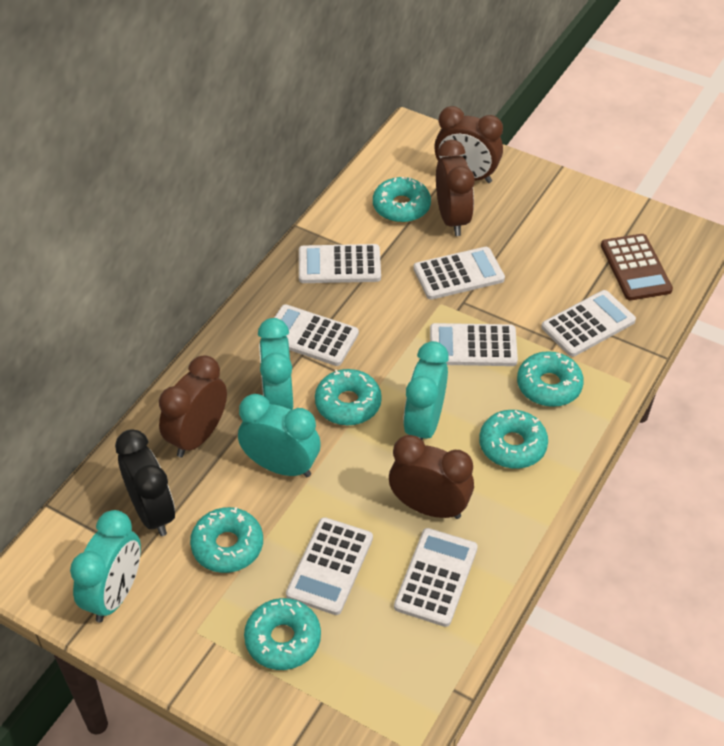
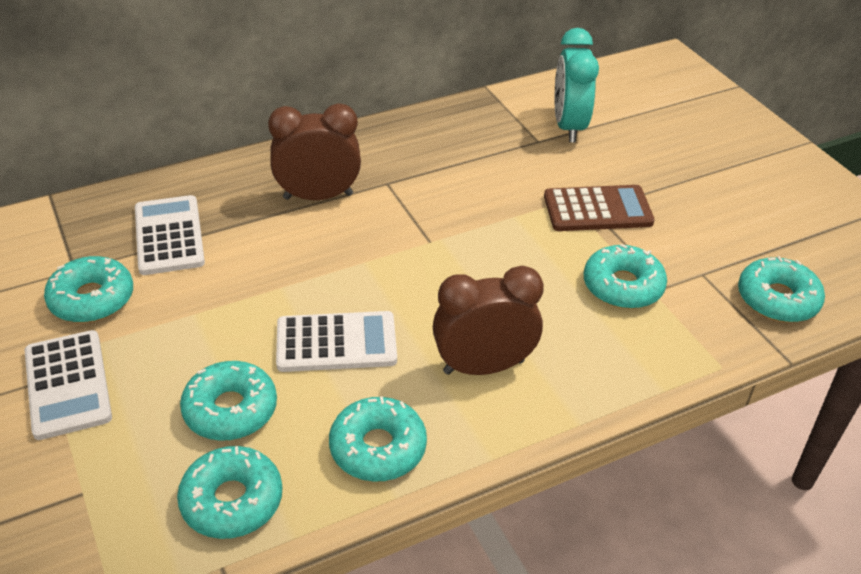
black clock: 1 -> 0
brown clock: 4 -> 2
turquoise clock: 4 -> 1
white calculator: 7 -> 3

